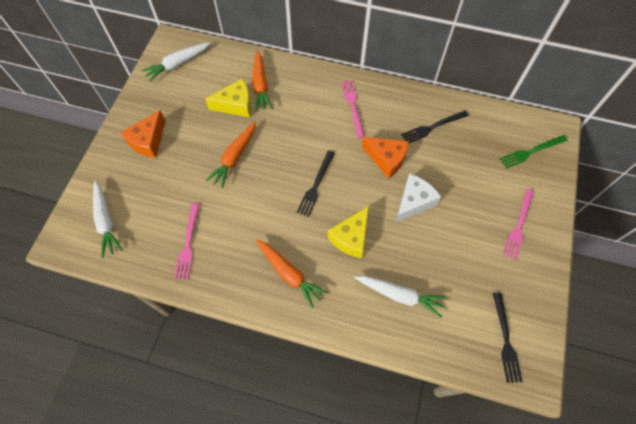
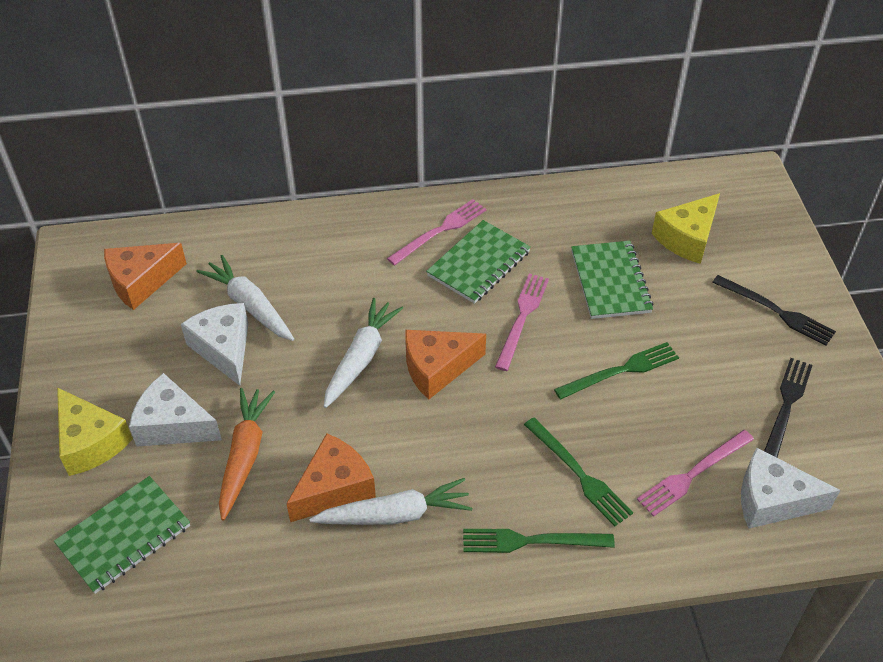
black fork: 3 -> 2
green fork: 1 -> 3
green notebook: 0 -> 3
orange carrot: 3 -> 1
orange cheese: 2 -> 3
white cheese: 1 -> 3

